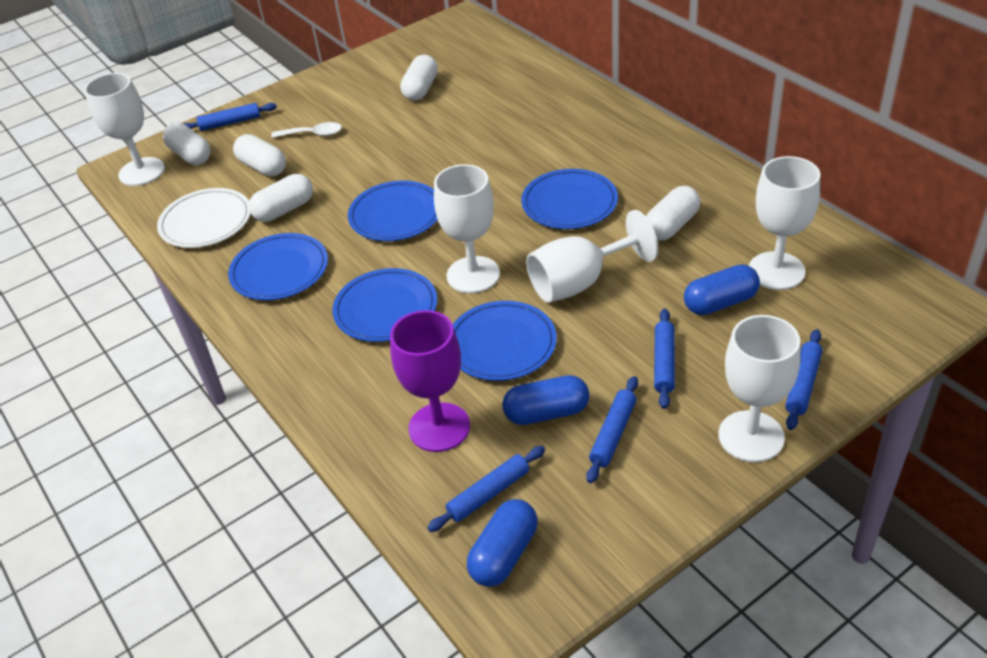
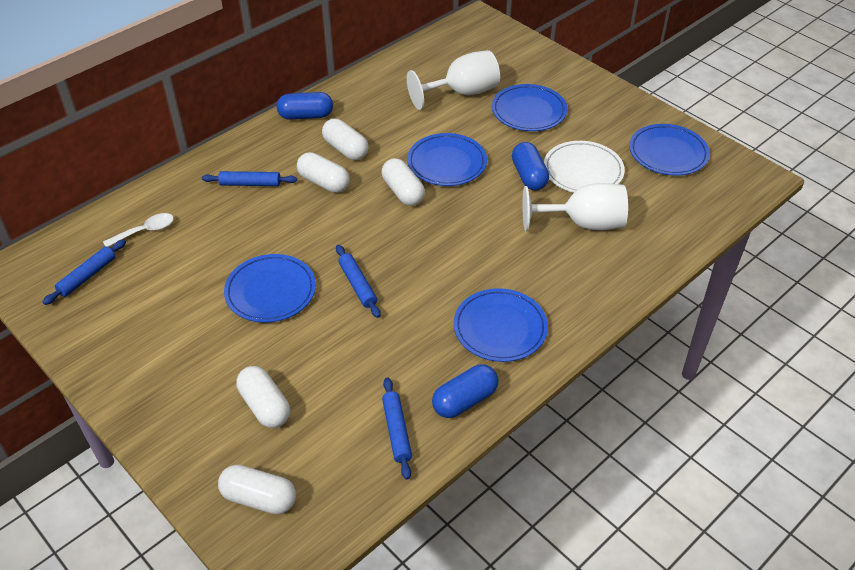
blue rolling pin: 5 -> 4
purple goblet: 1 -> 0
white goblet: 5 -> 2

